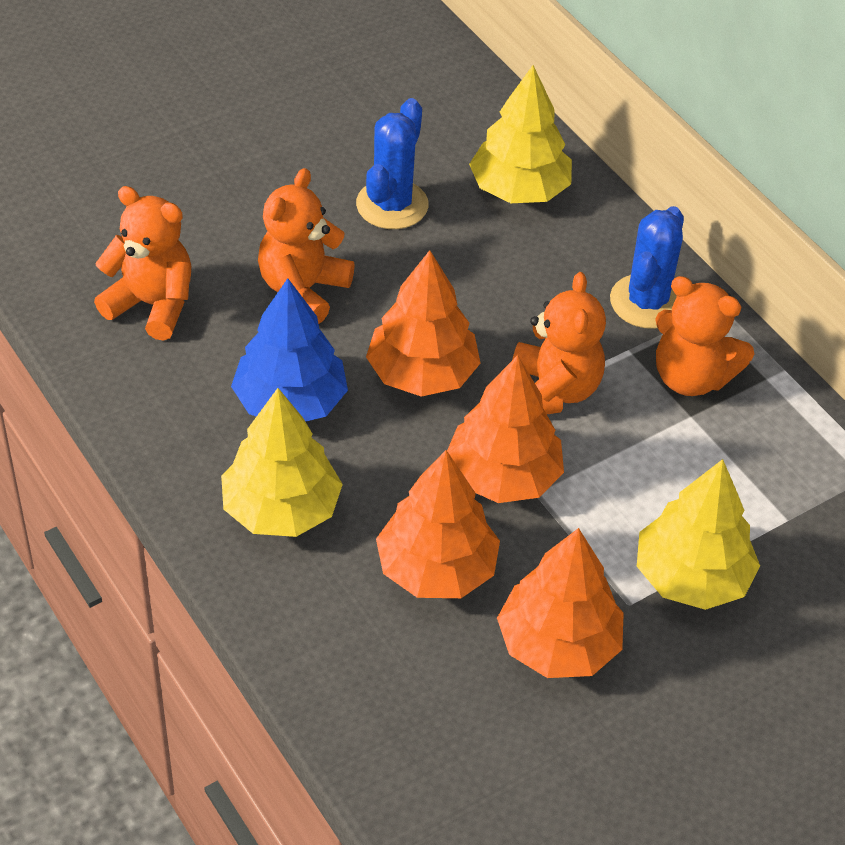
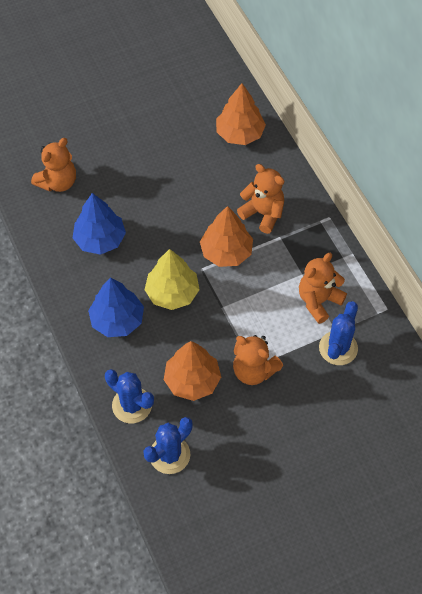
blue cactus: 2 -> 3
blue tree: 1 -> 2
orange tree: 4 -> 3
yellow tree: 3 -> 1

